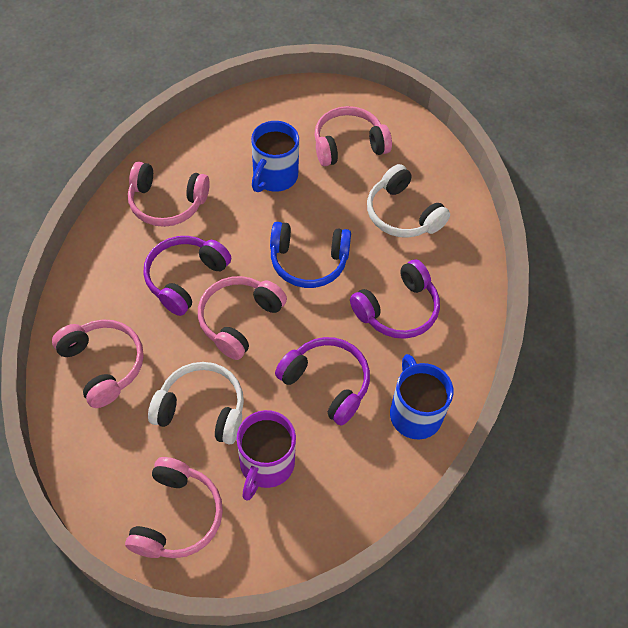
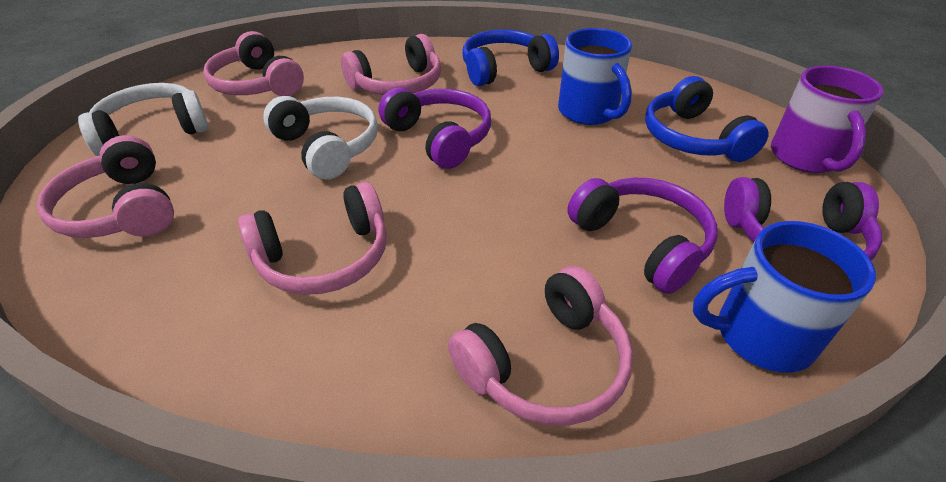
blue headphones: 1 -> 2

